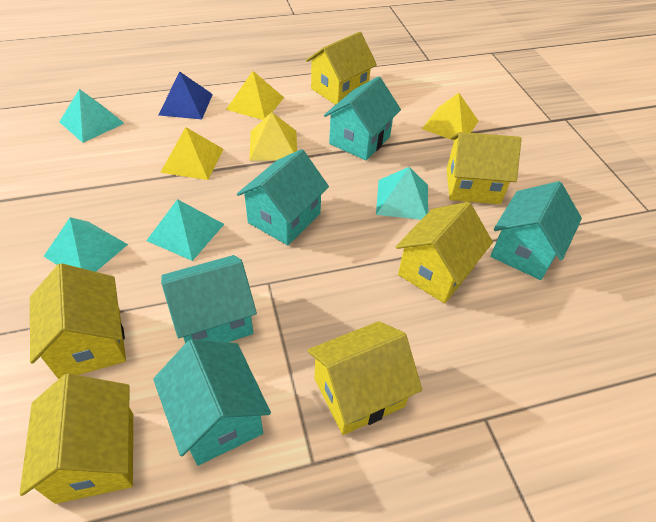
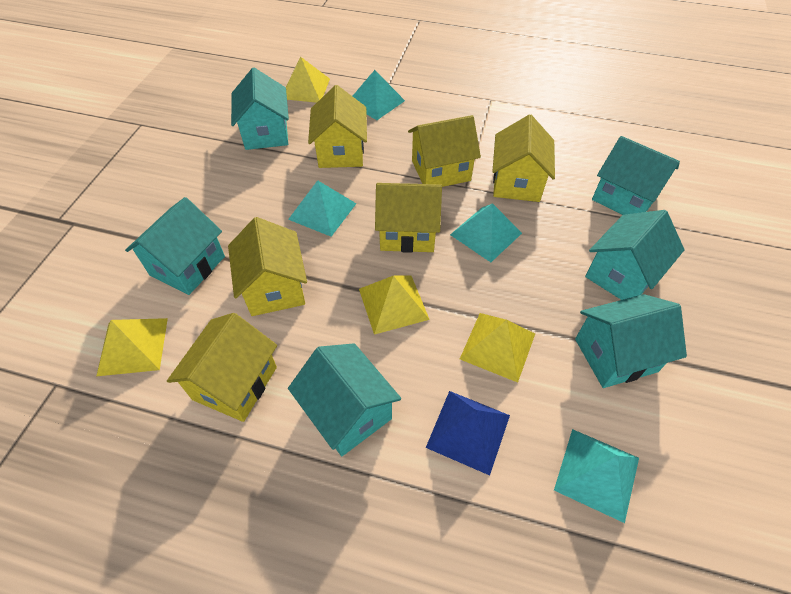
turquoise house: 5 -> 6

